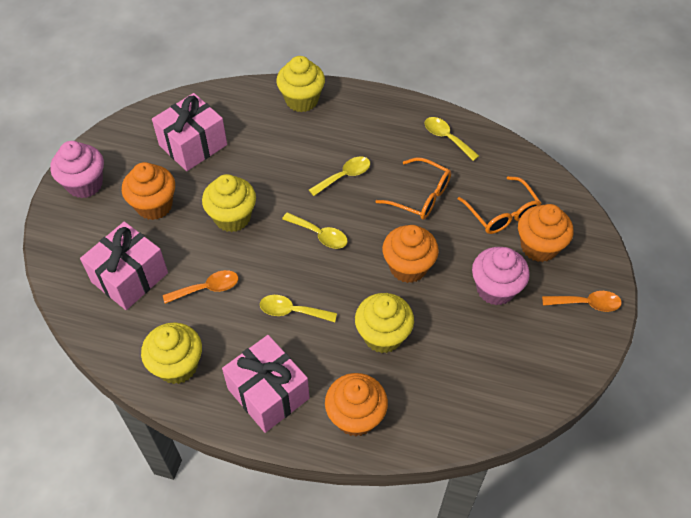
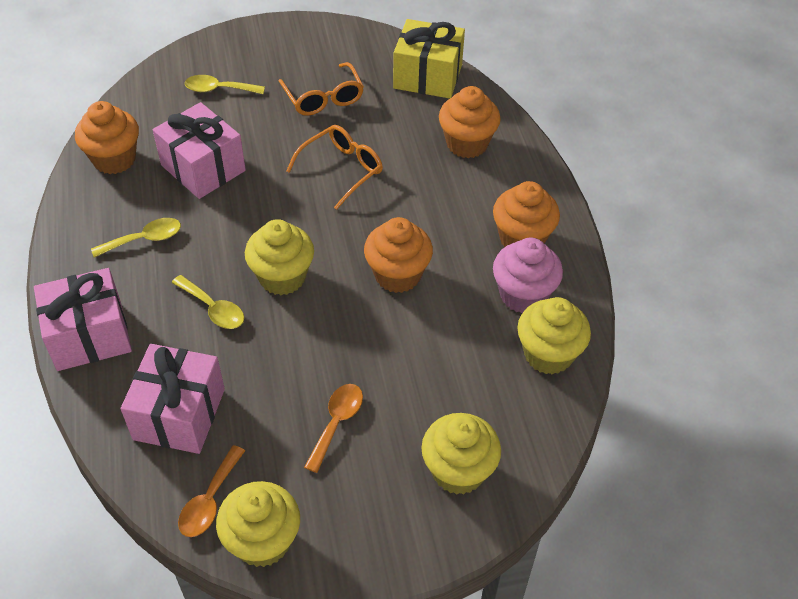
pink cupcake: 2 -> 1
yellow gift: 0 -> 1
yellow spoon: 4 -> 3

